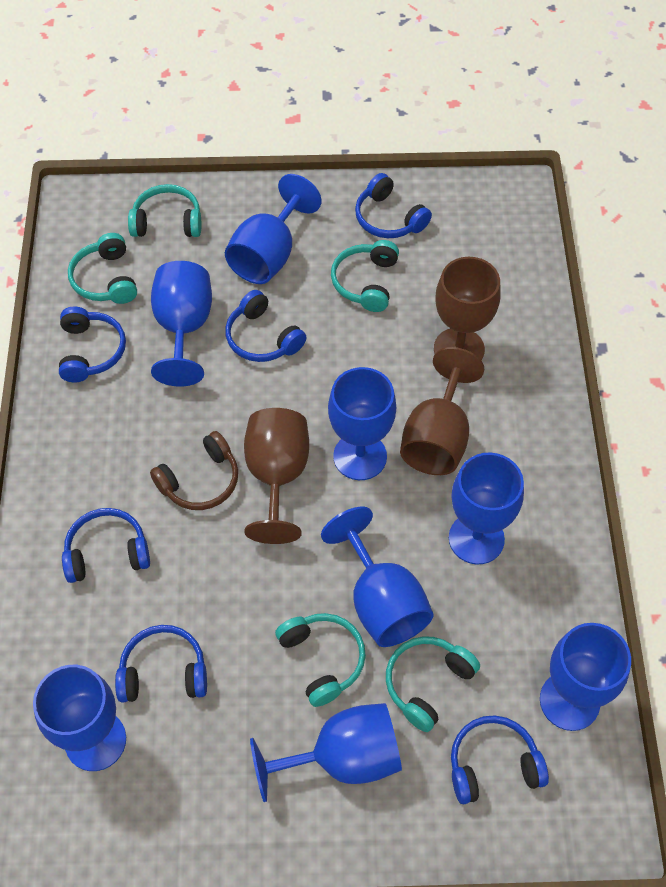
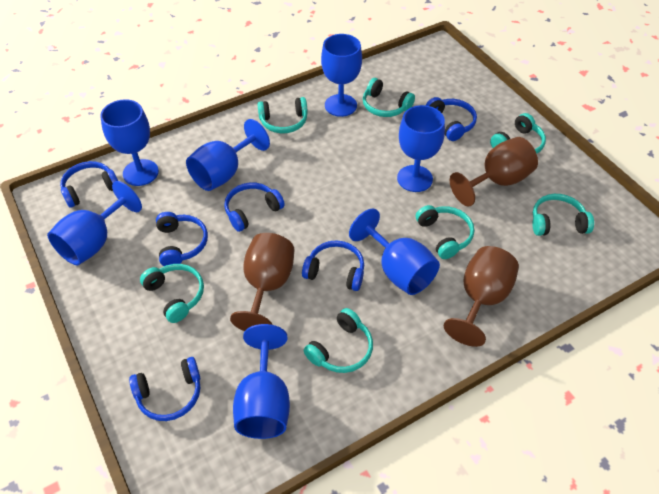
blue goblet: 8 -> 7
brown headphones: 1 -> 0
turquoise headphones: 5 -> 7

